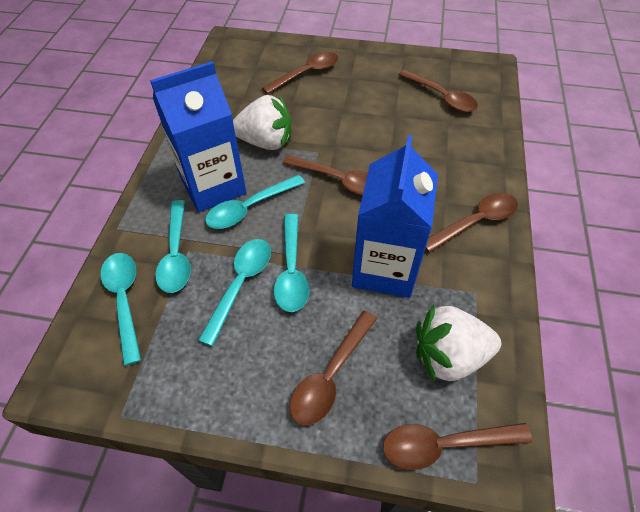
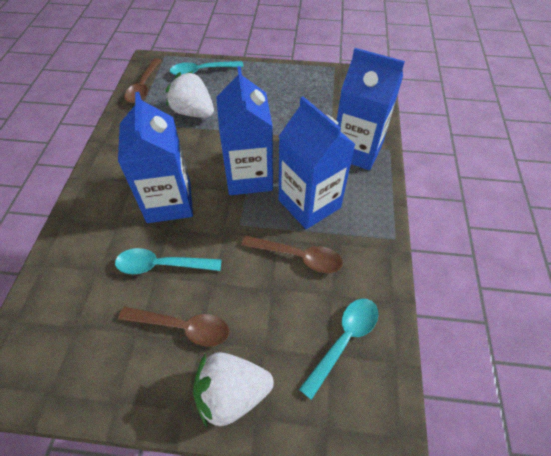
blue carton: 2 -> 4
brown spoon: 6 -> 3
turquoise spoon: 5 -> 3

